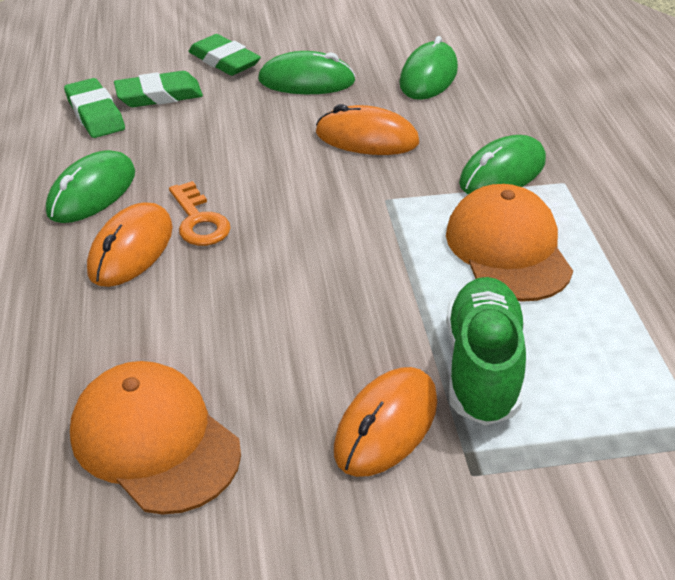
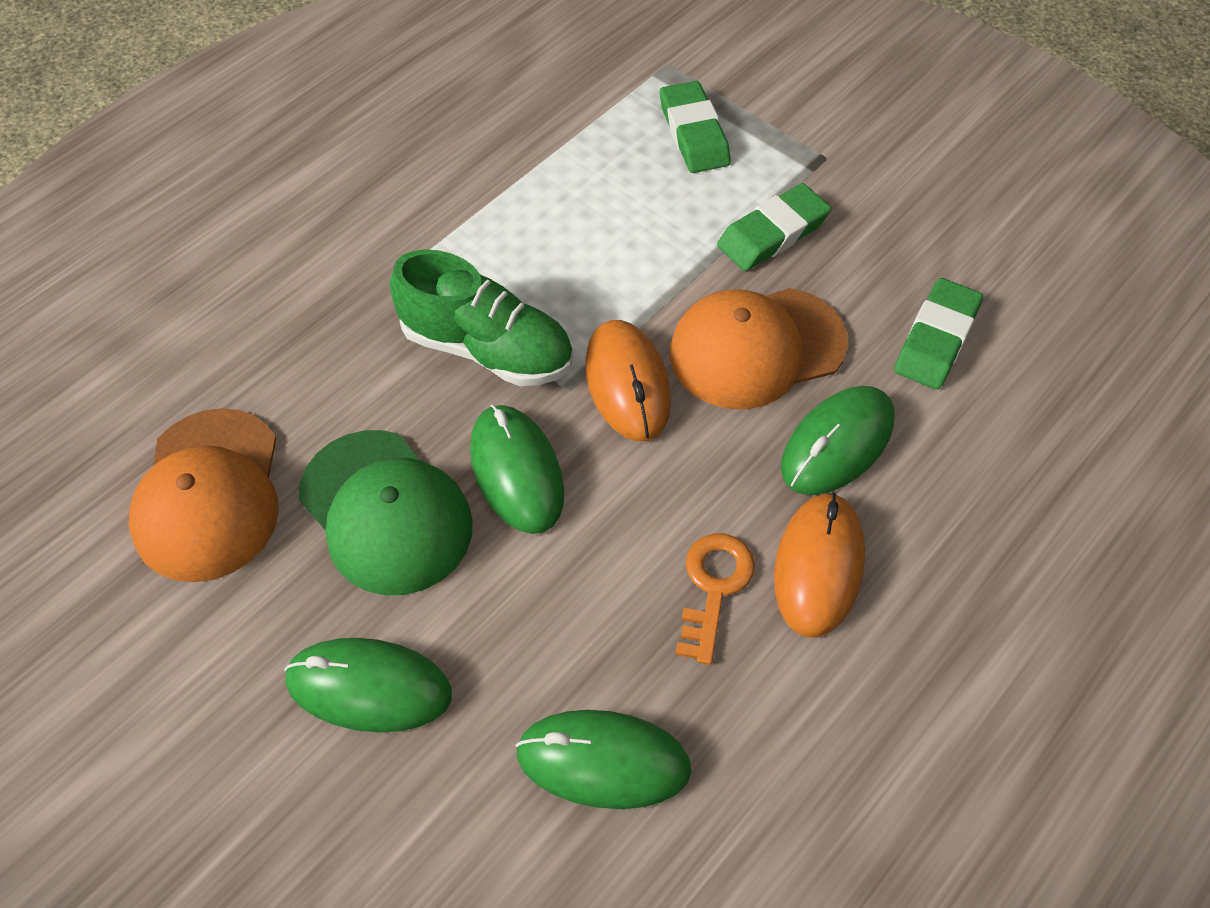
green cap: 0 -> 1
orange mouse: 3 -> 2

